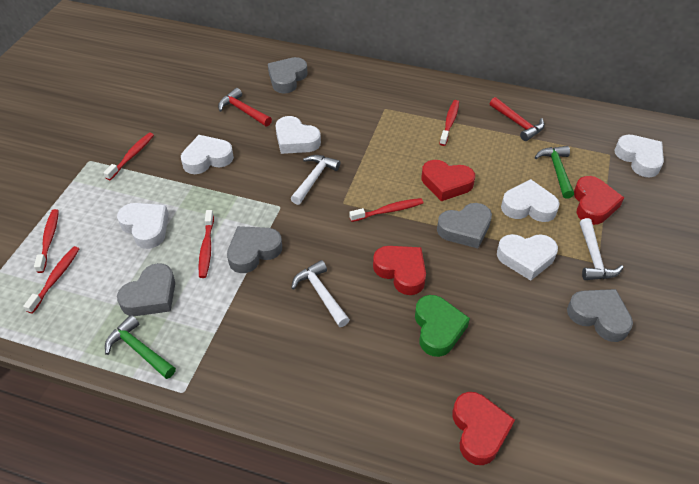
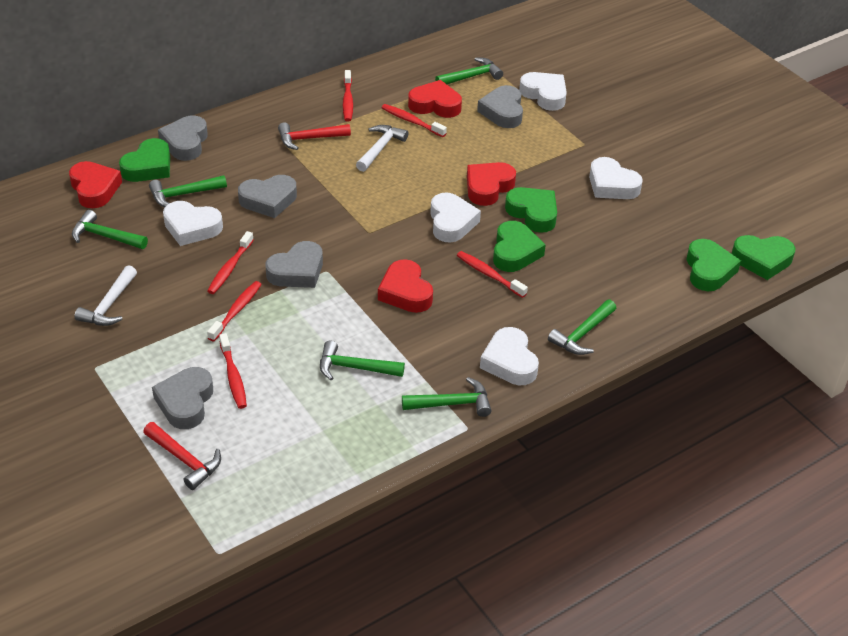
green hammer: 2 -> 6
green heart: 1 -> 5
white hammer: 3 -> 2
white heart: 6 -> 5

